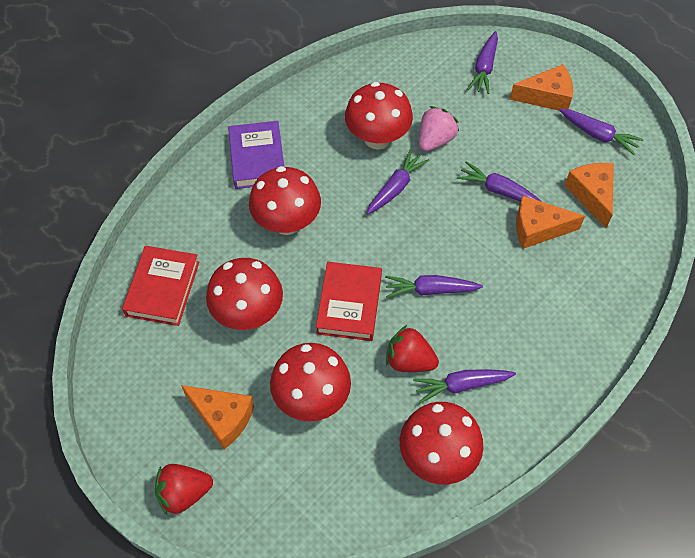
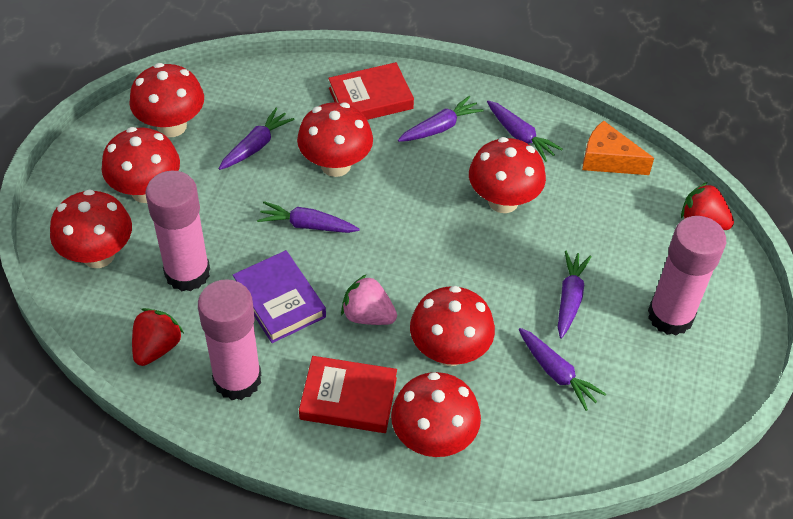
orange cheese: 4 -> 1
pink glue stick: 0 -> 3
red mushroom: 5 -> 7

